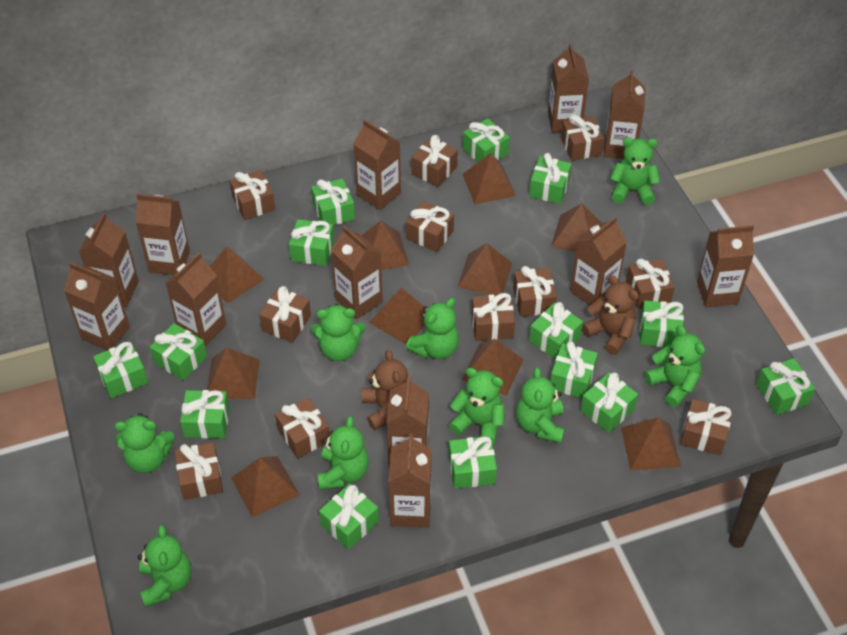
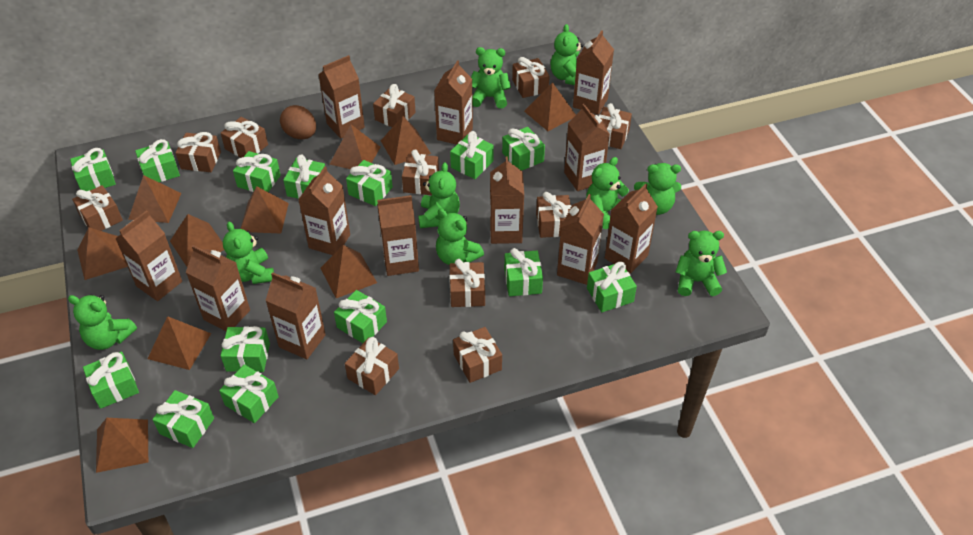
brown egg: 0 -> 1
brown teddy bear: 2 -> 0

